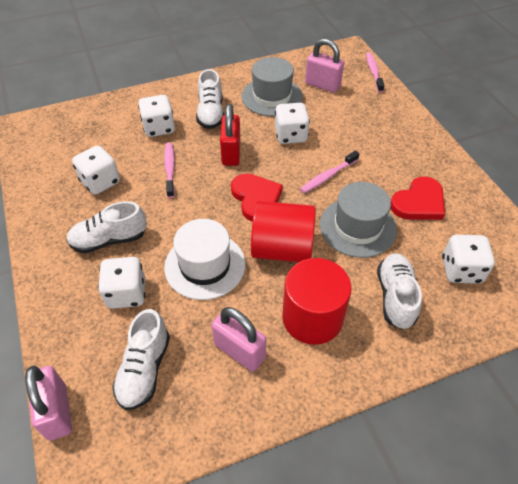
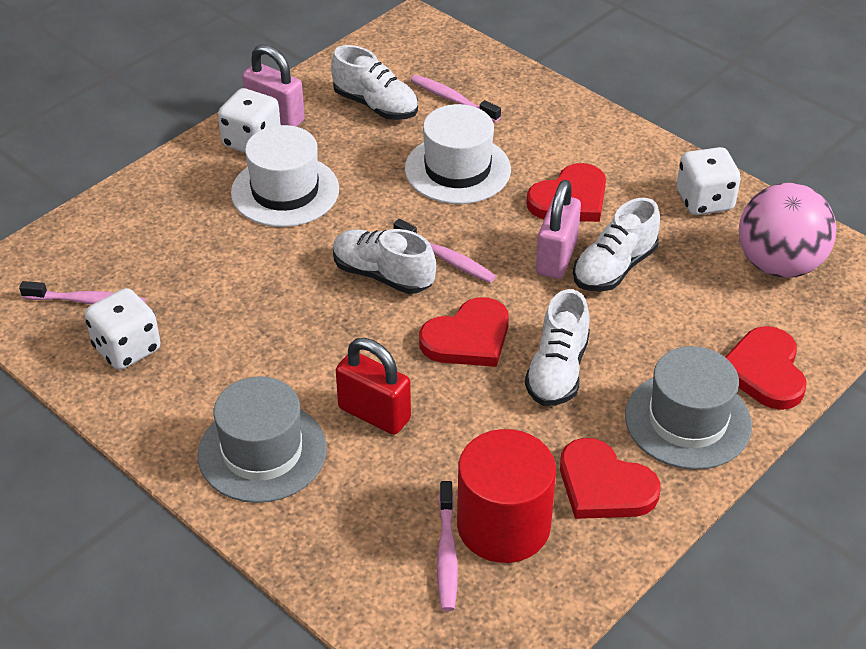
pink ball: 0 -> 1
pink padlock: 3 -> 2
pink toothbrush: 3 -> 4
red cylinder: 2 -> 1
red heart: 2 -> 4
white dice: 5 -> 3
white hat: 1 -> 2

